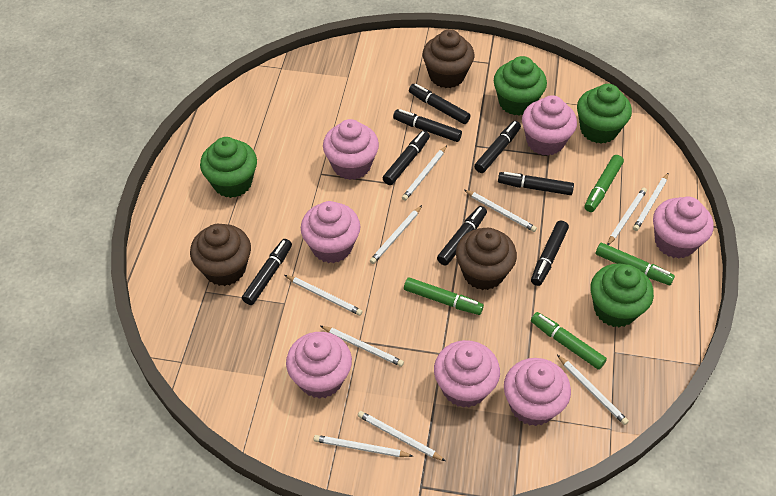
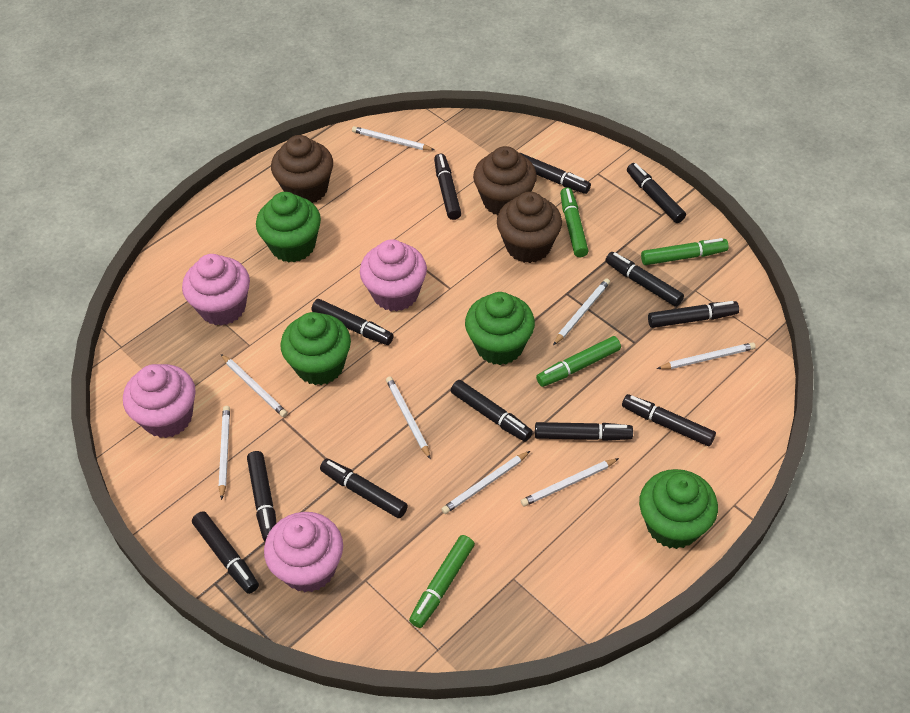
black marker: 8 -> 12
pink cupcake: 7 -> 4
white pencil: 10 -> 8

